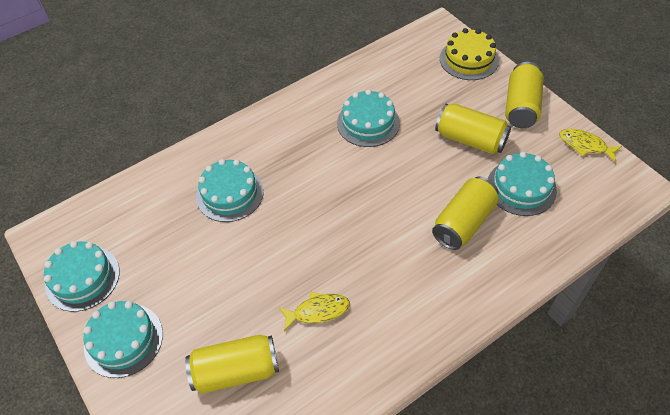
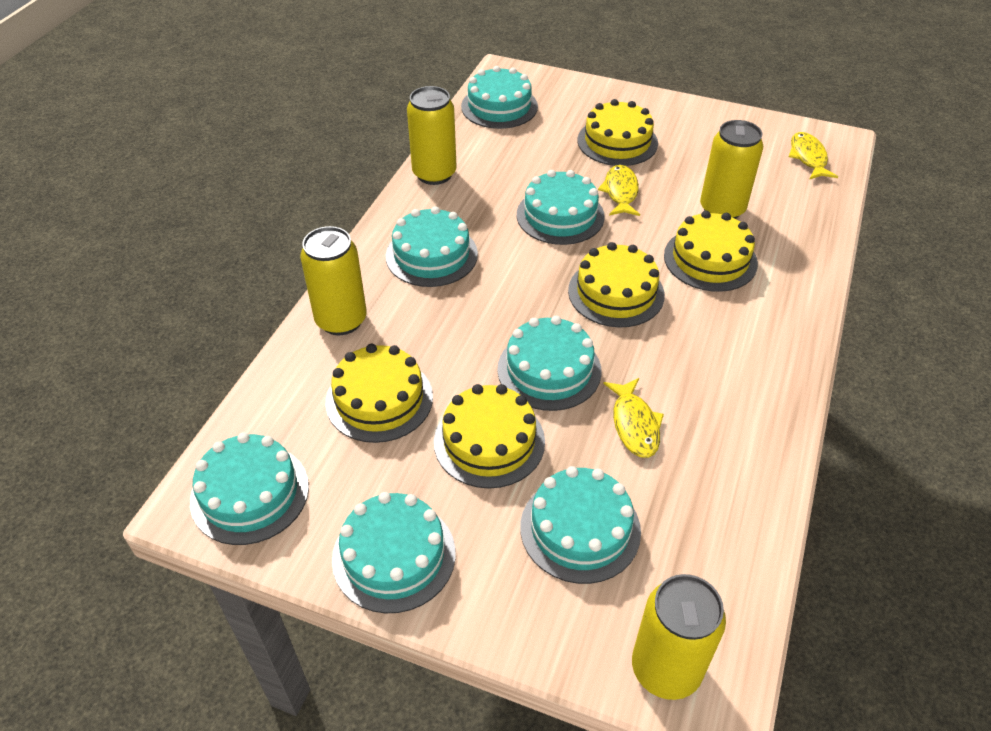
turquoise cake: 5 -> 7
yellow cake: 1 -> 5
yellow fish: 2 -> 3

